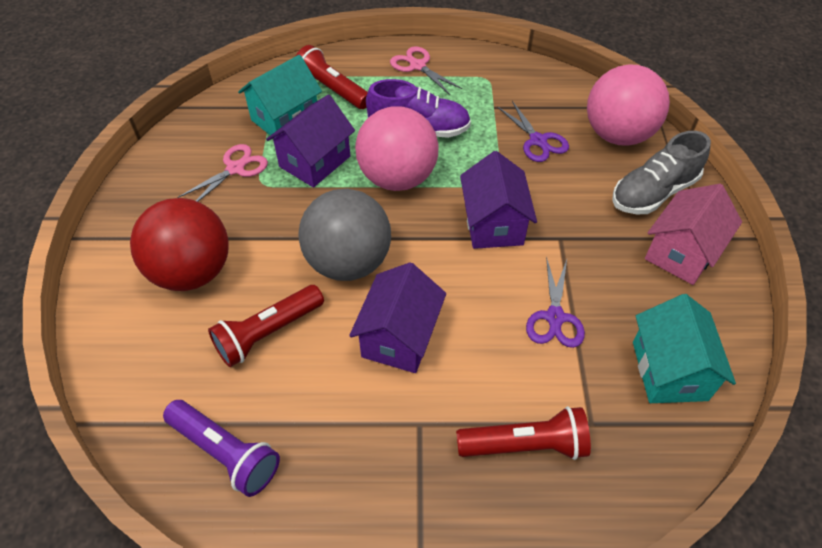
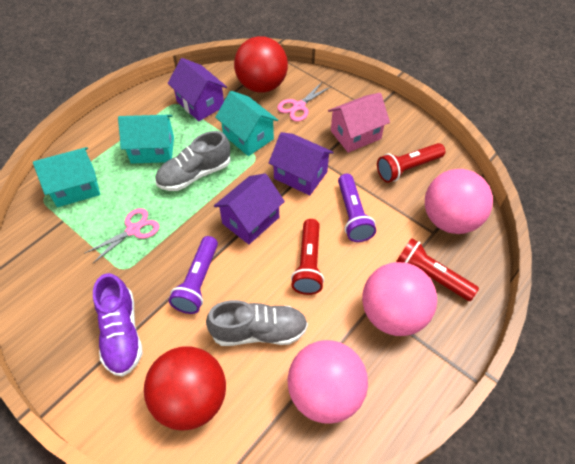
grey ball: 1 -> 0
grey shoe: 1 -> 2
pink ball: 2 -> 3
purple flashlight: 1 -> 2
purple scissors: 2 -> 0
red ball: 1 -> 2
turquoise house: 2 -> 3

